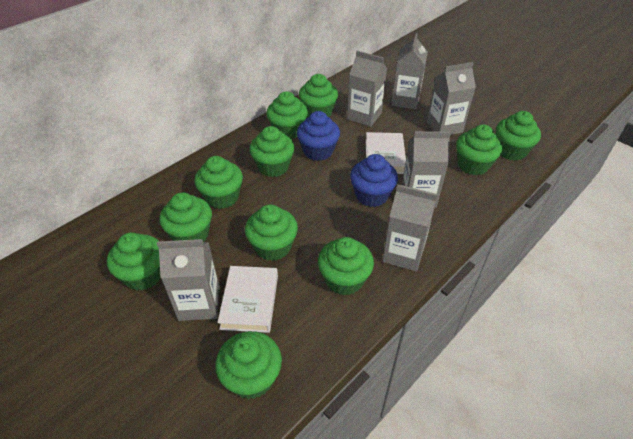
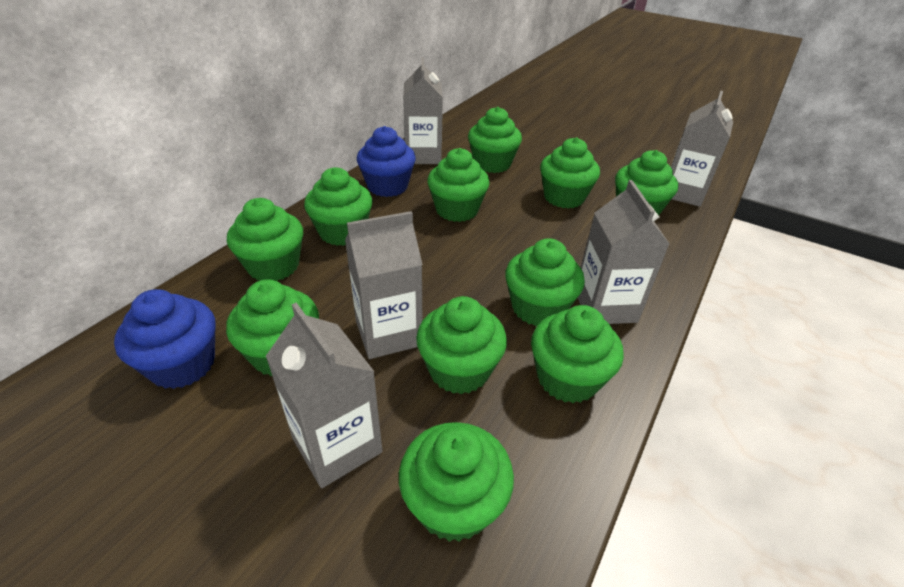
grey carton: 6 -> 5
white book: 2 -> 0

